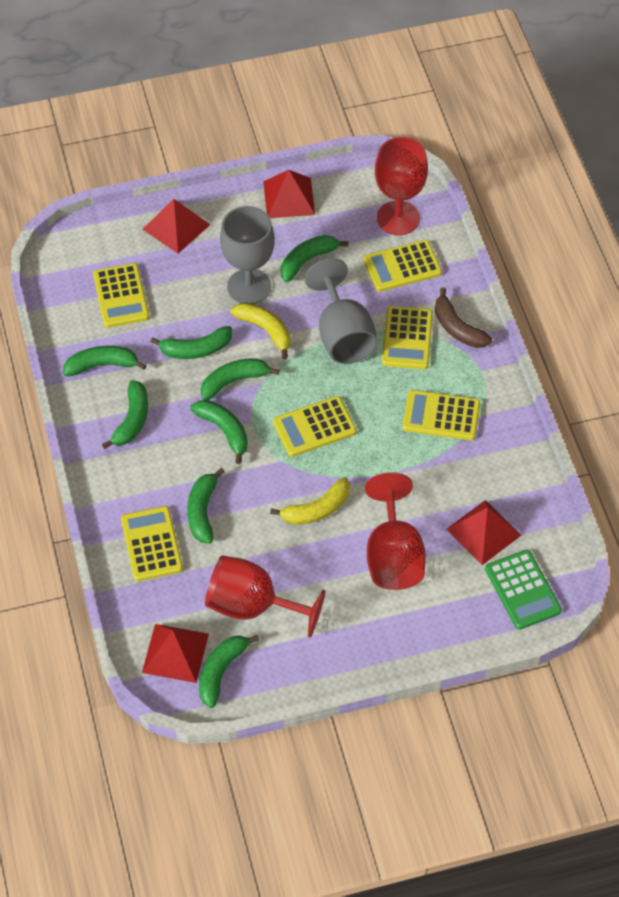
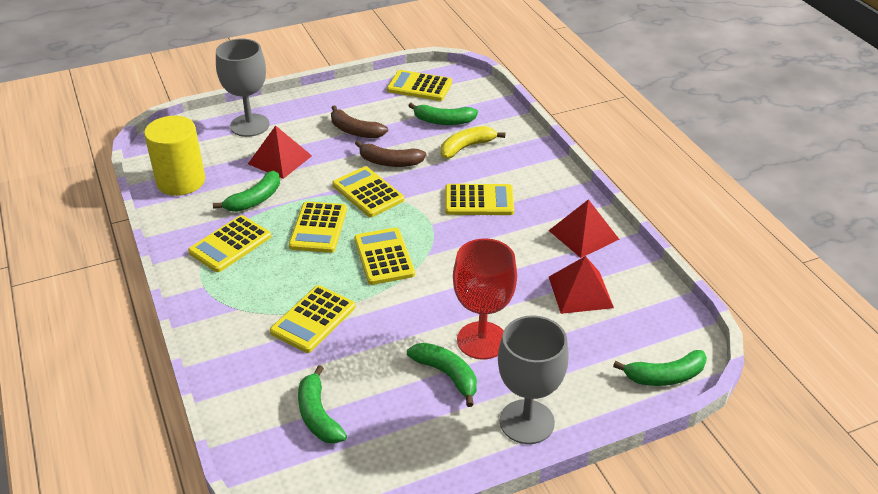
brown banana: 1 -> 2
green banana: 8 -> 5
green calculator: 1 -> 0
red goblet: 3 -> 1
red pyramid: 4 -> 3
yellow banana: 2 -> 1
yellow calculator: 6 -> 7
yellow cylinder: 0 -> 1

